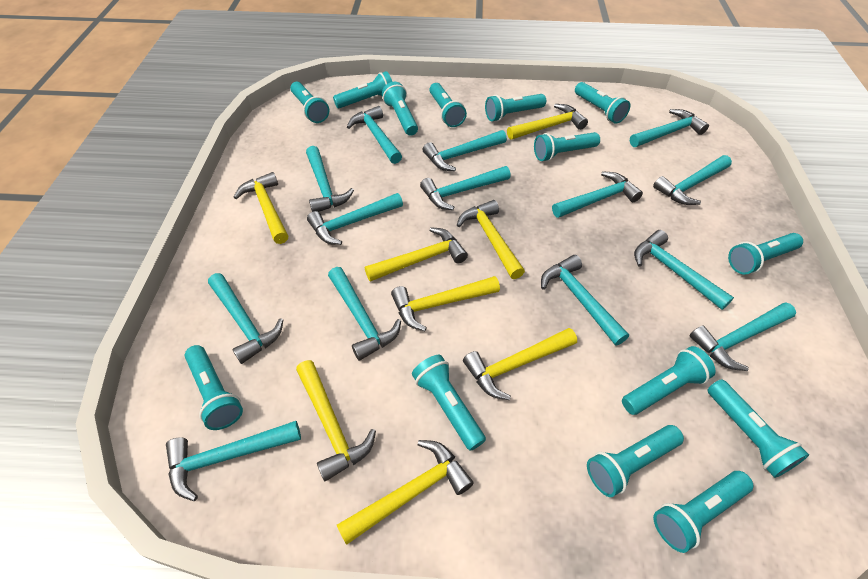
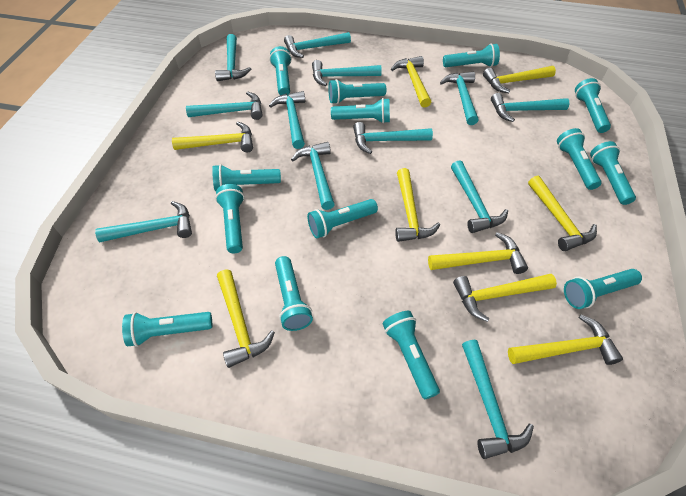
turquoise hammer: 14 -> 12
yellow hammer: 8 -> 9

